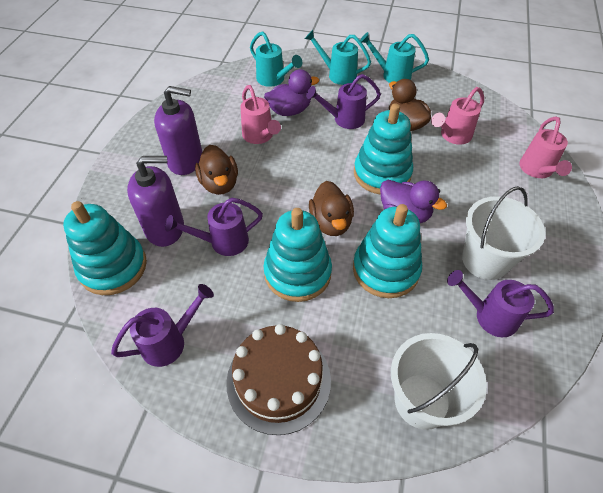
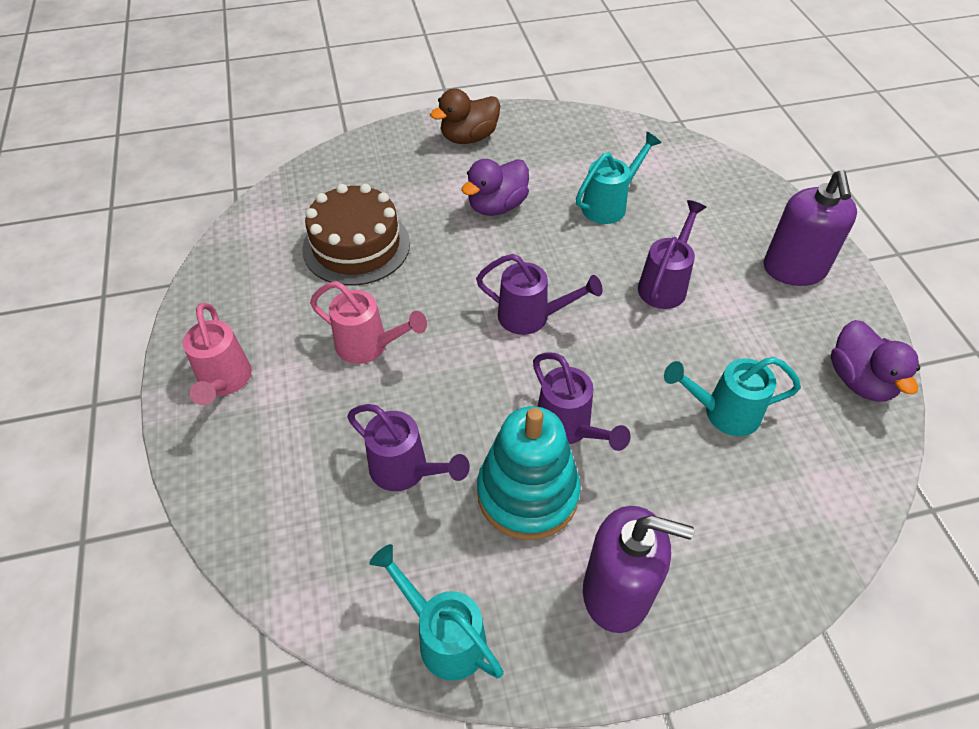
brown duck: 3 -> 1
pink watering can: 3 -> 2
turquoise stacking toy: 4 -> 1
white bucket: 2 -> 0

